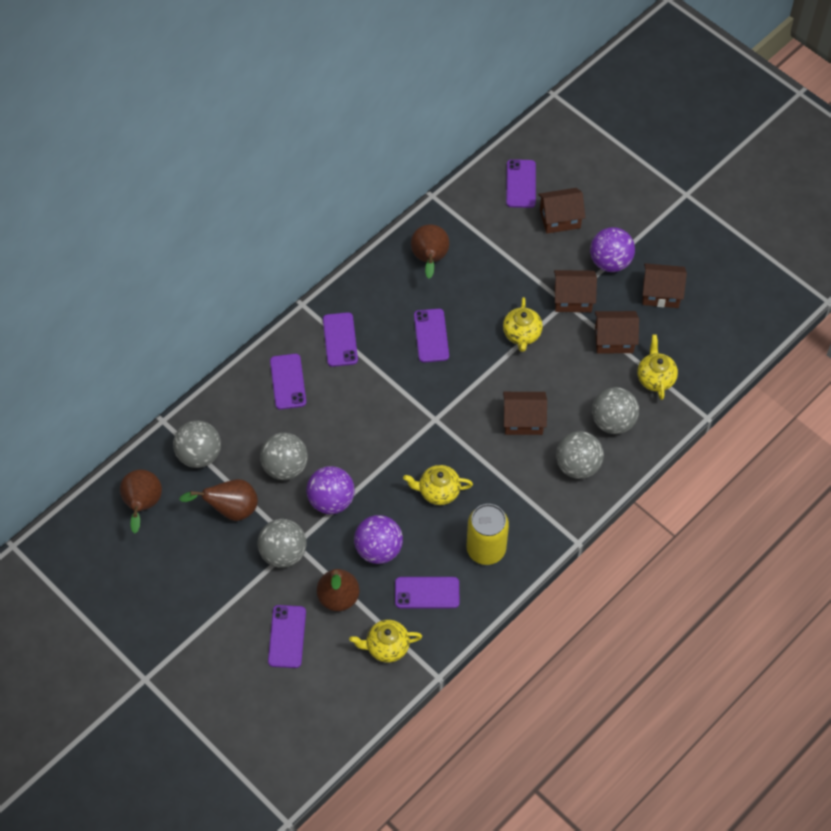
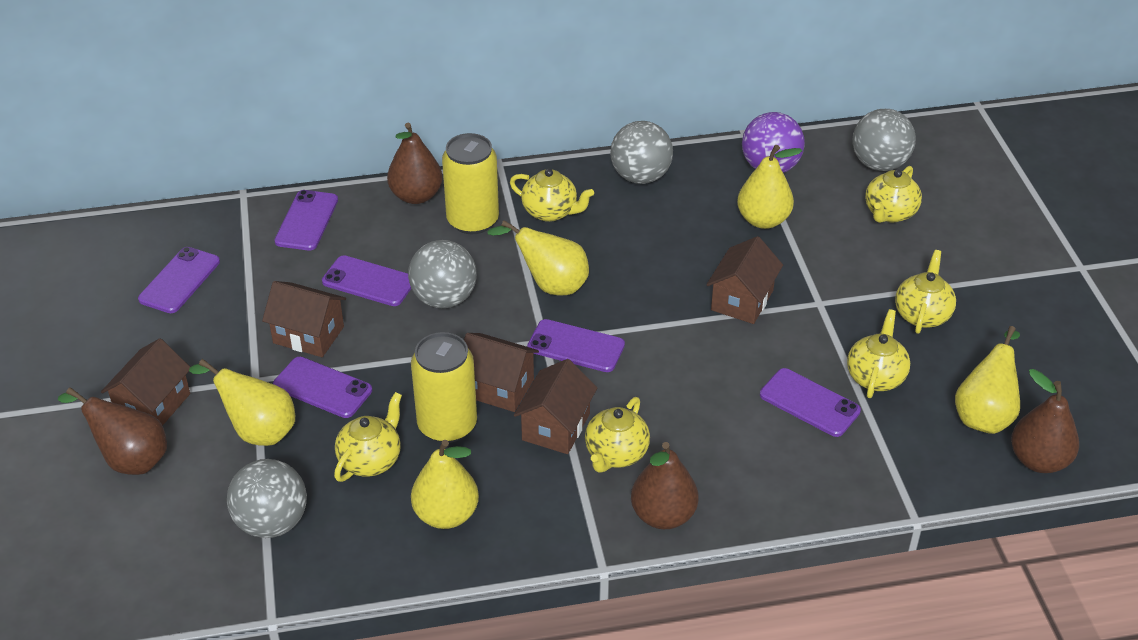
grey ball: 5 -> 4
purple ball: 3 -> 1
yellow can: 1 -> 2
yellow pear: 0 -> 5
yellow teapot: 4 -> 6

